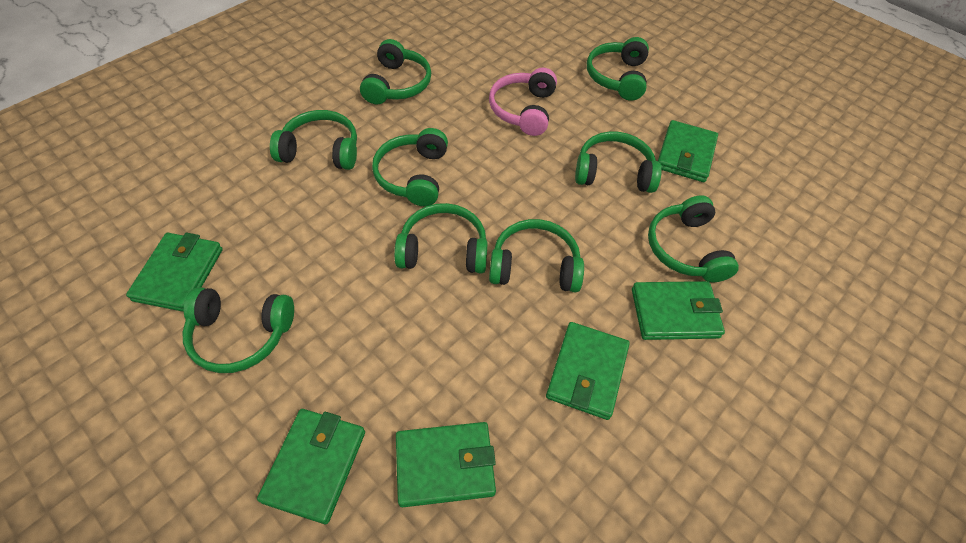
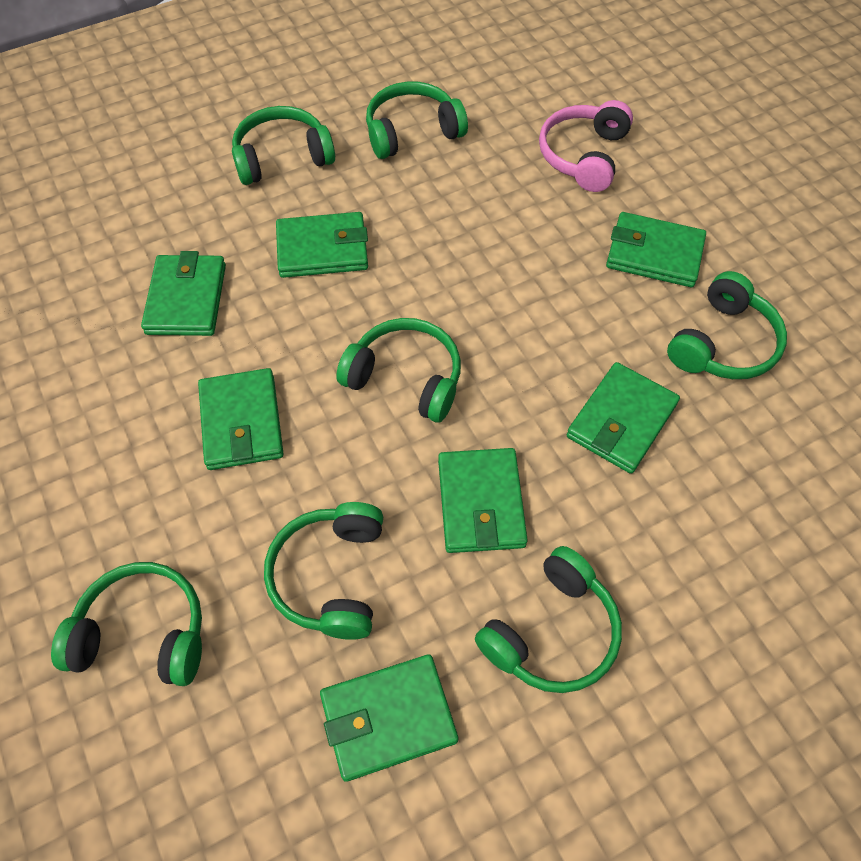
green headphones: 9 -> 7
green wallet: 6 -> 7

